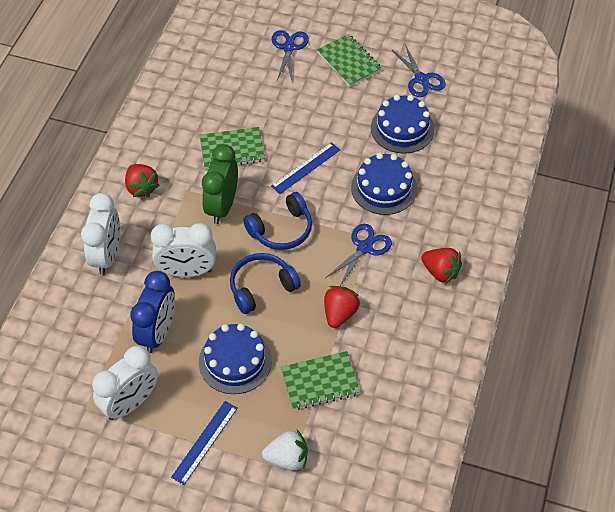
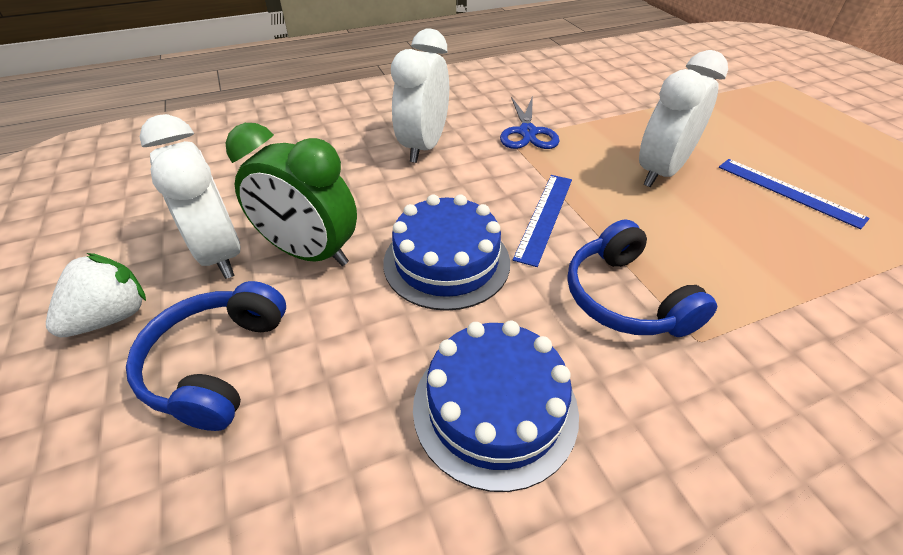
blue cake: 3 -> 2
blue clock: 1 -> 0
blue scissors: 3 -> 1
green notebook: 3 -> 0
red strawberry: 3 -> 0

